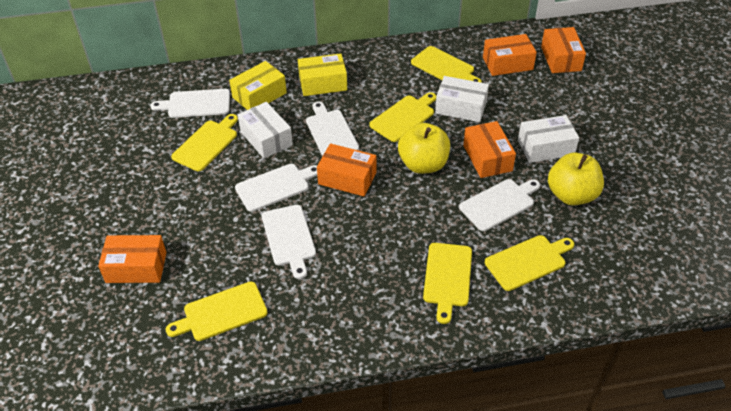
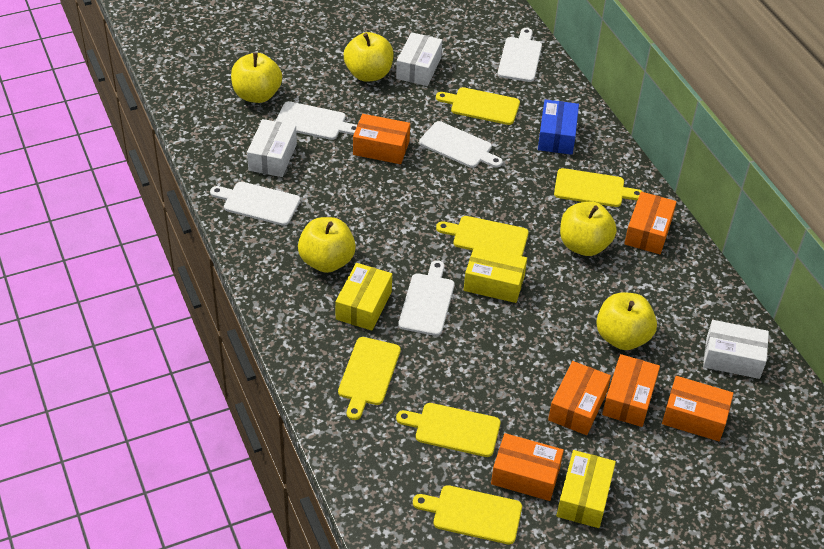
blue box: 0 -> 1
orange box: 5 -> 6
yellow apple: 2 -> 5
yellow box: 2 -> 3

